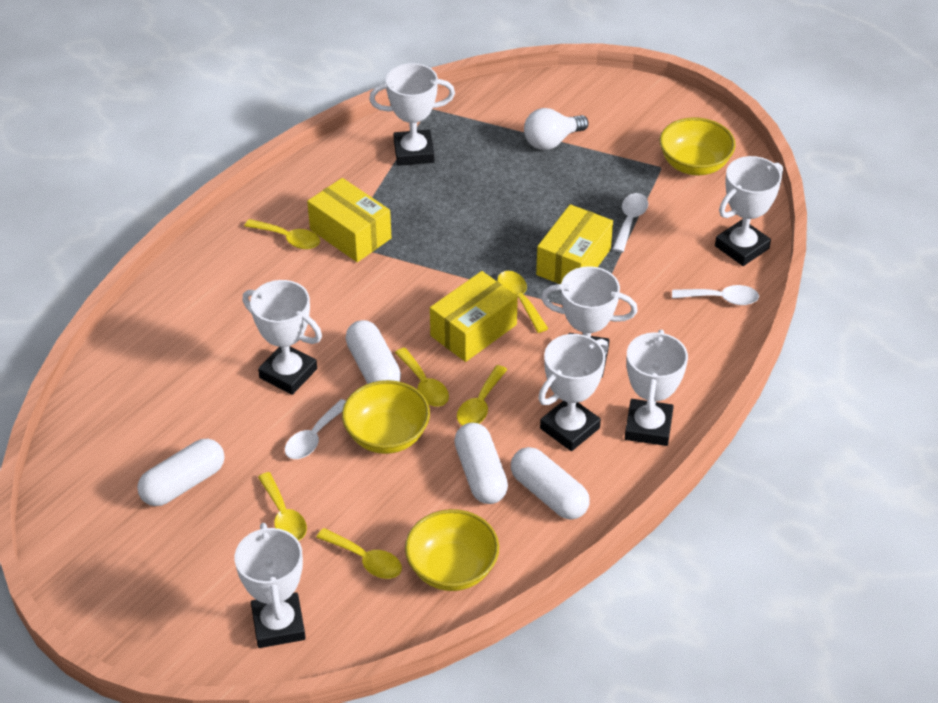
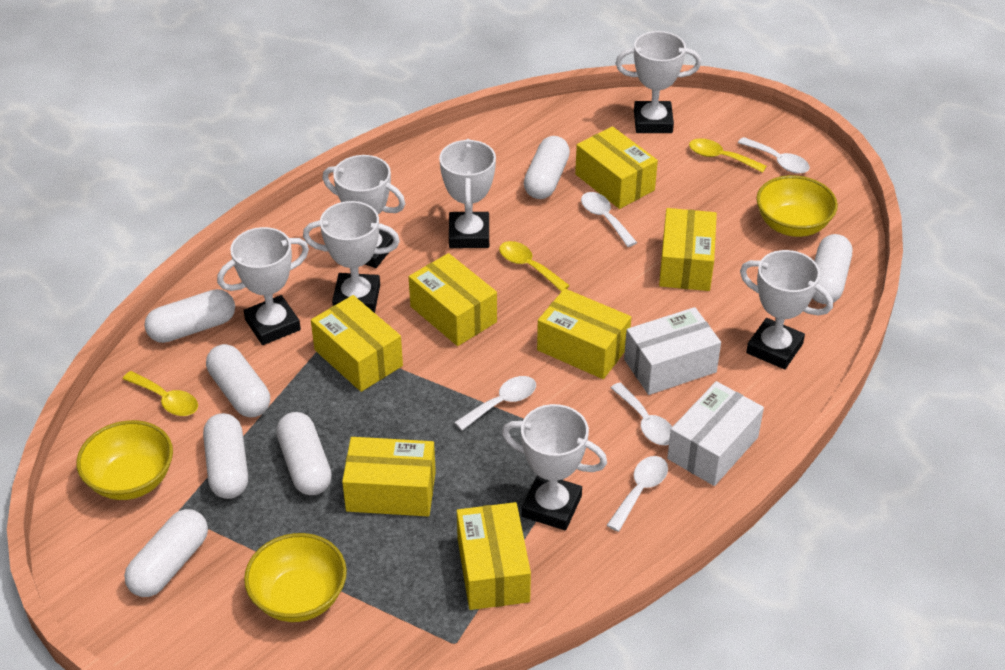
white box: 0 -> 2
white capsule: 4 -> 7
white light bulb: 1 -> 0
white spoon: 3 -> 5
yellow box: 3 -> 7
yellow spoon: 6 -> 3

